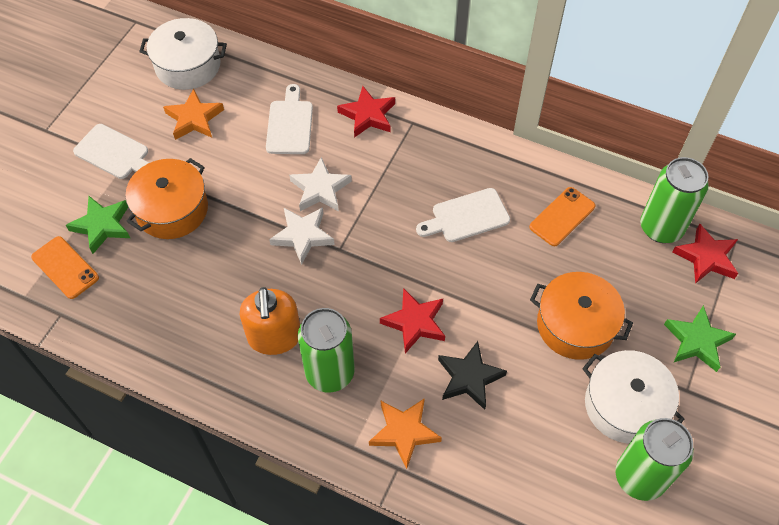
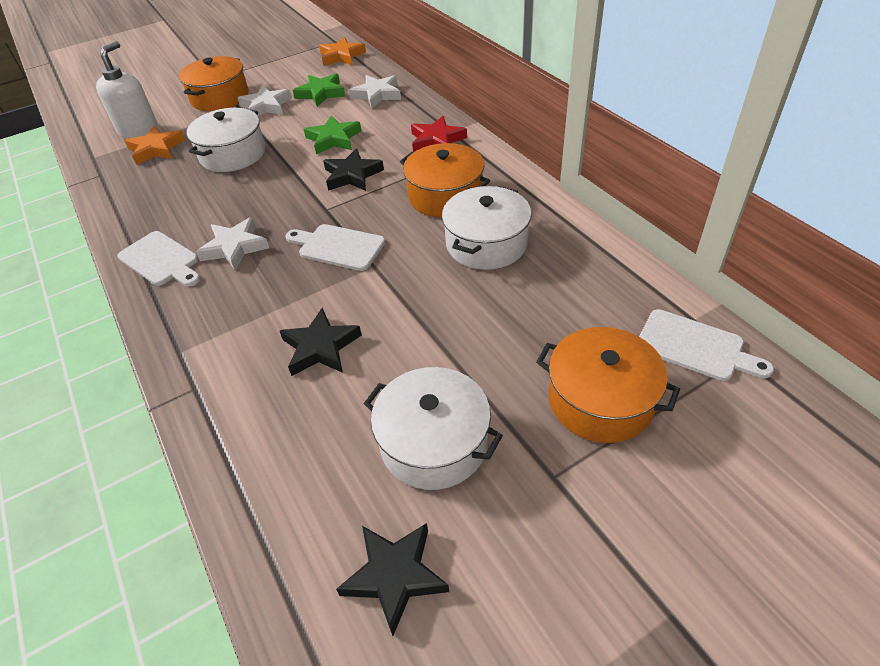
black star: 1 -> 3
green can: 3 -> 0
orange phone: 2 -> 0
orange pot: 2 -> 3
orange soap dispenser: 1 -> 0
red star: 3 -> 1
white pot: 2 -> 3
white soap dispenser: 0 -> 1
white star: 2 -> 3

